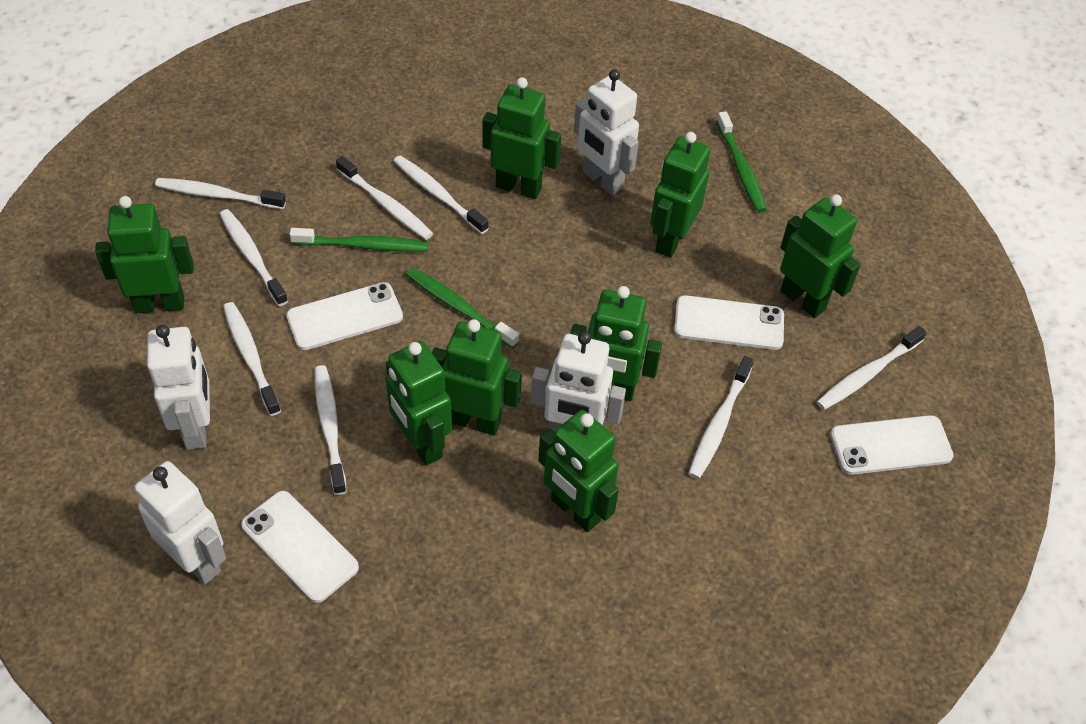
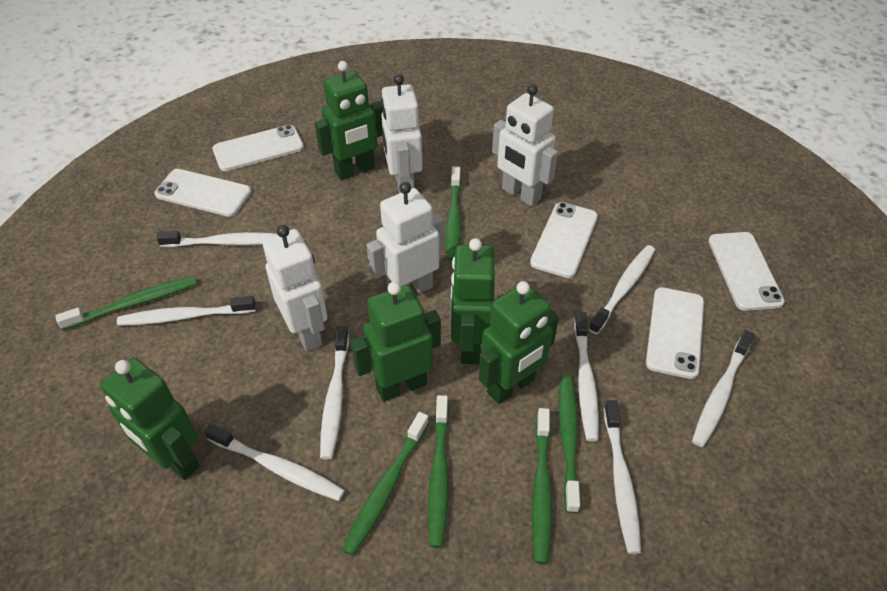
green robot: 8 -> 5
green toothbrush: 3 -> 6
white phone: 4 -> 5

